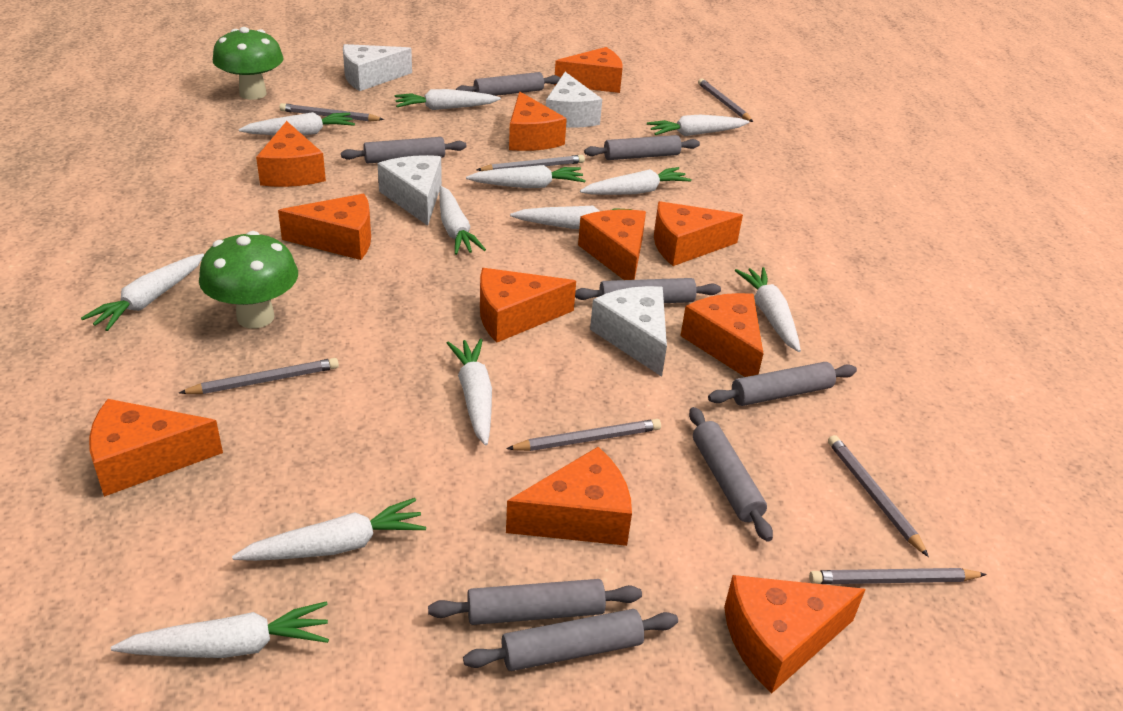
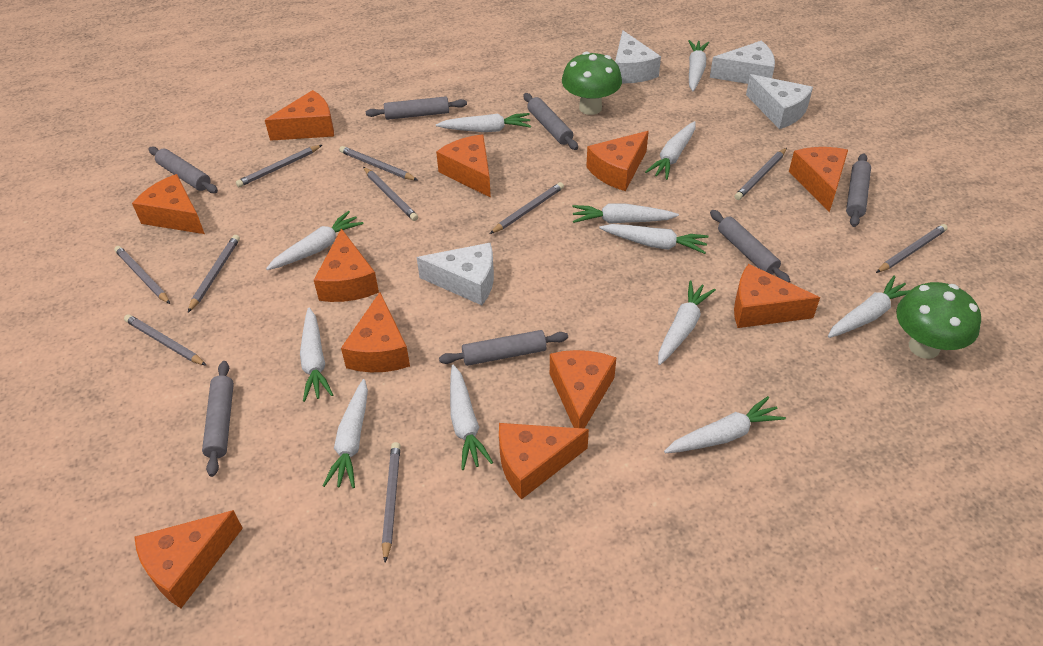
grey pencil: 7 -> 10
grey rolling pin: 8 -> 7

